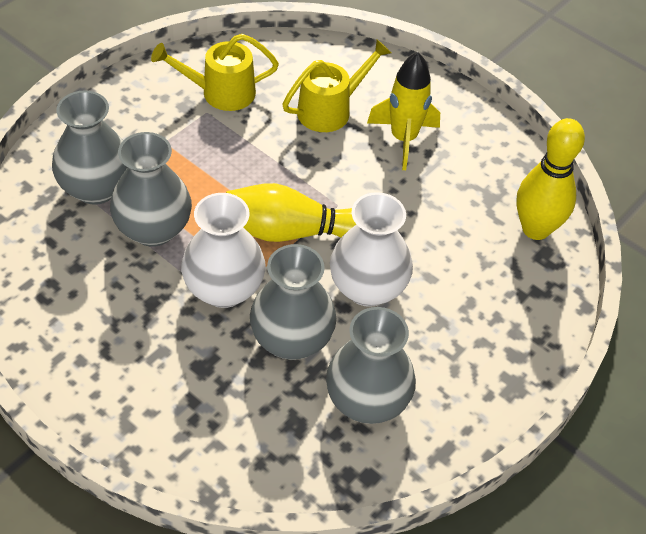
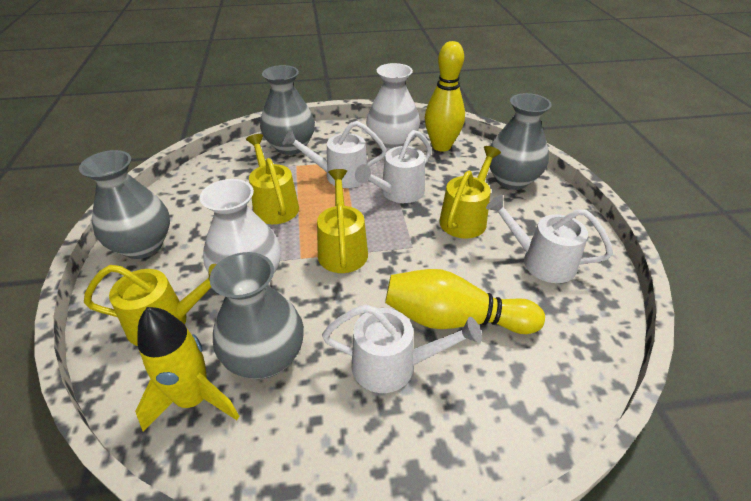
white watering can: 0 -> 4
yellow watering can: 2 -> 4

